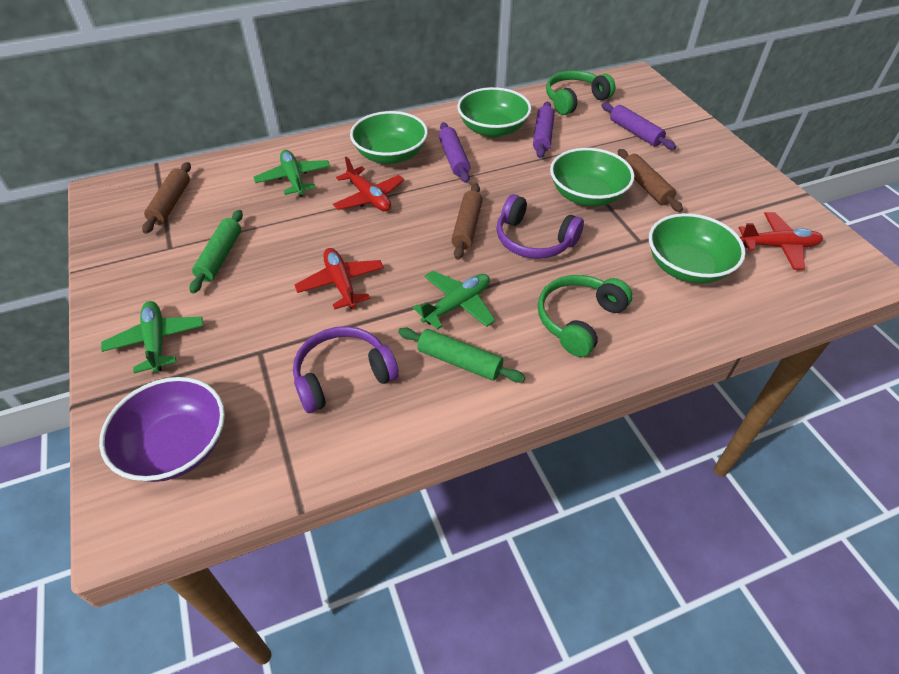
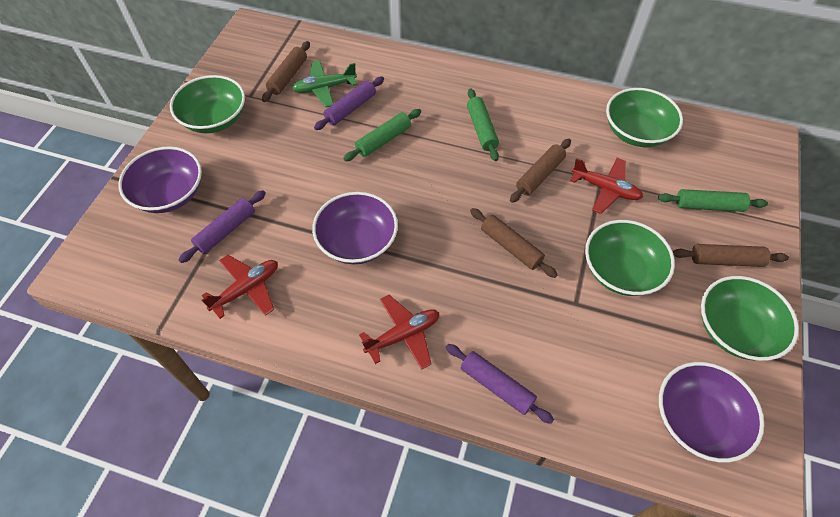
brown rolling pin: 3 -> 4
green headphones: 2 -> 0
green plane: 3 -> 1
green rolling pin: 2 -> 3
purple bowl: 1 -> 3
purple headphones: 2 -> 0

